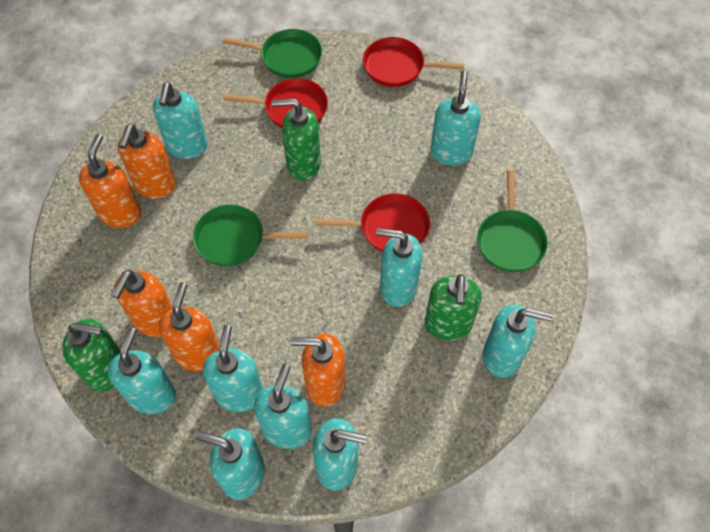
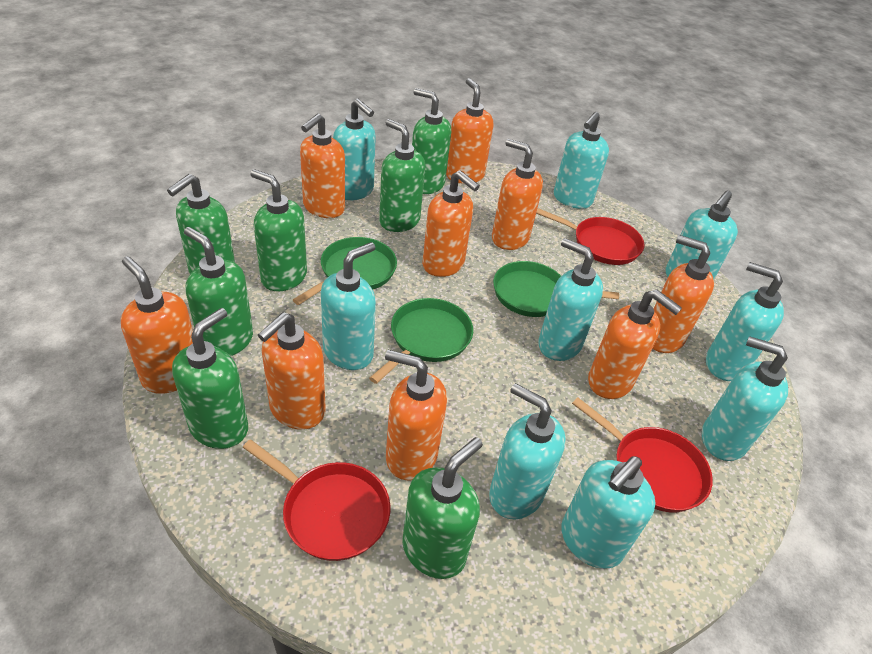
green soap dispenser: 3 -> 7
orange soap dispenser: 5 -> 9

